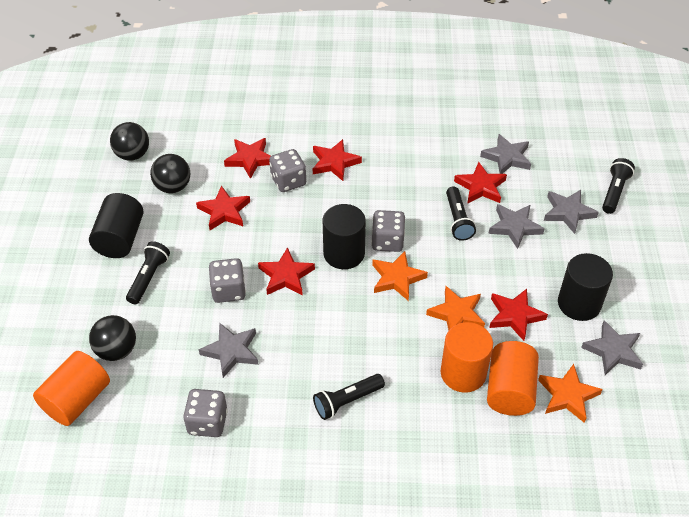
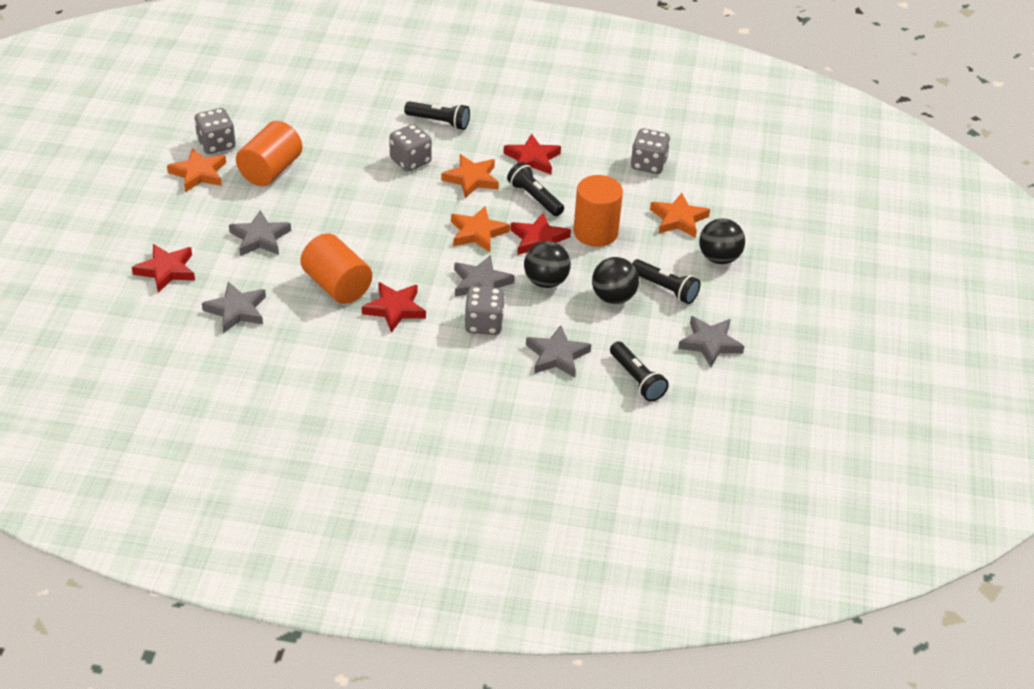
black cylinder: 3 -> 0
orange star: 3 -> 4
red star: 6 -> 4

